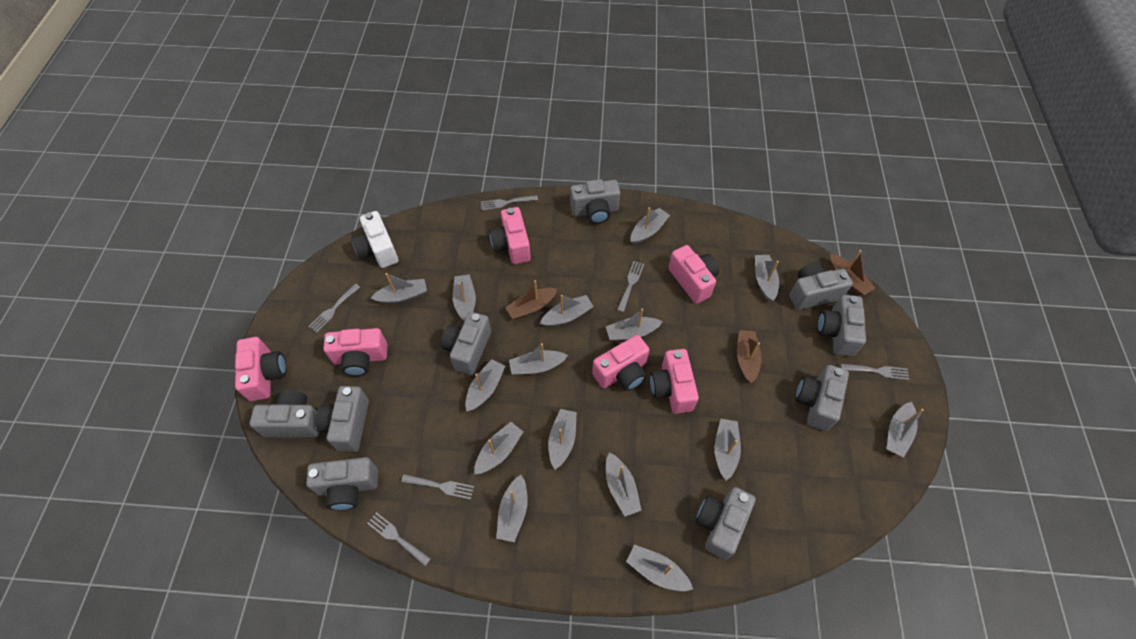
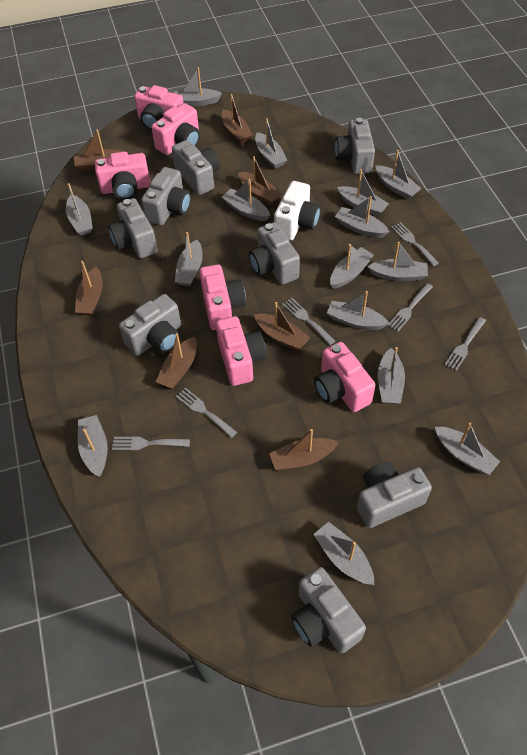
brown boat: 3 -> 7
grey camera: 9 -> 8

